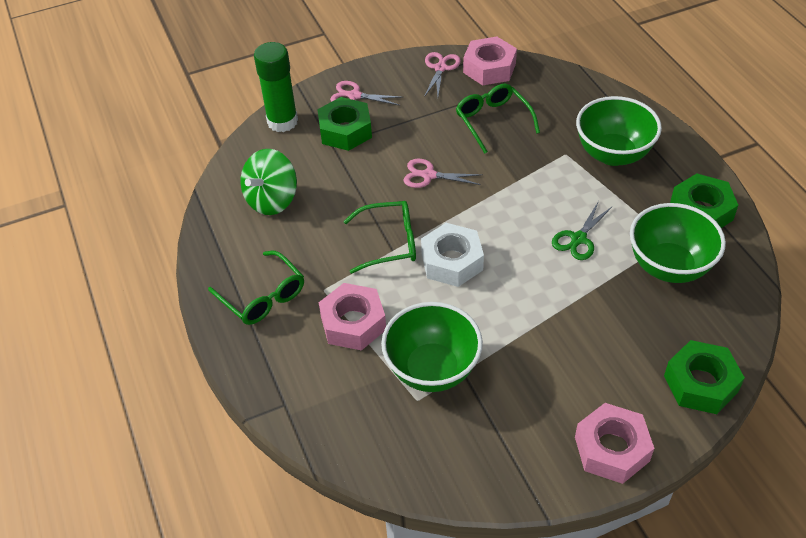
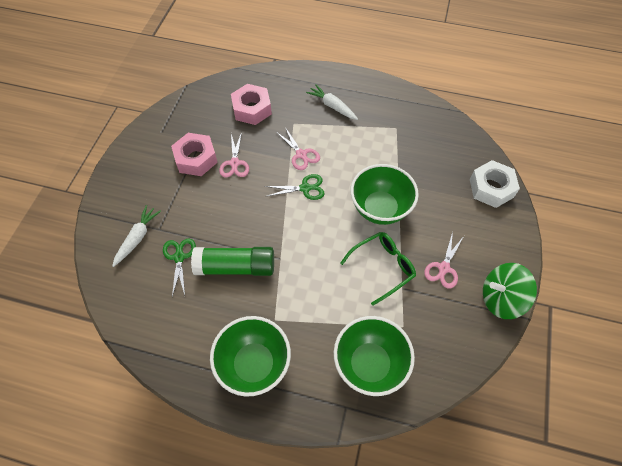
green glasses: 3 -> 1
green nut: 3 -> 0
green scissors: 1 -> 2
pink nut: 3 -> 2
white carrot: 0 -> 2

